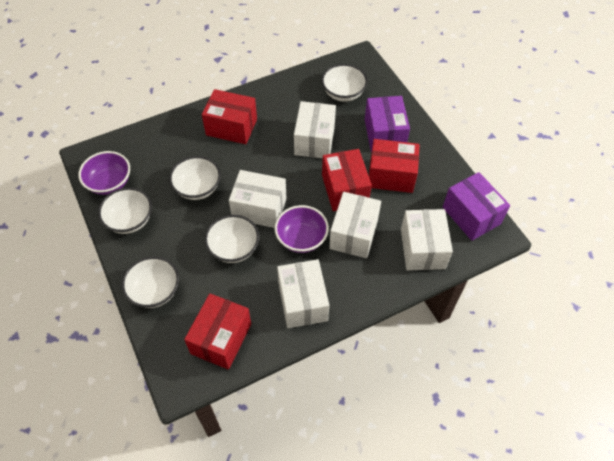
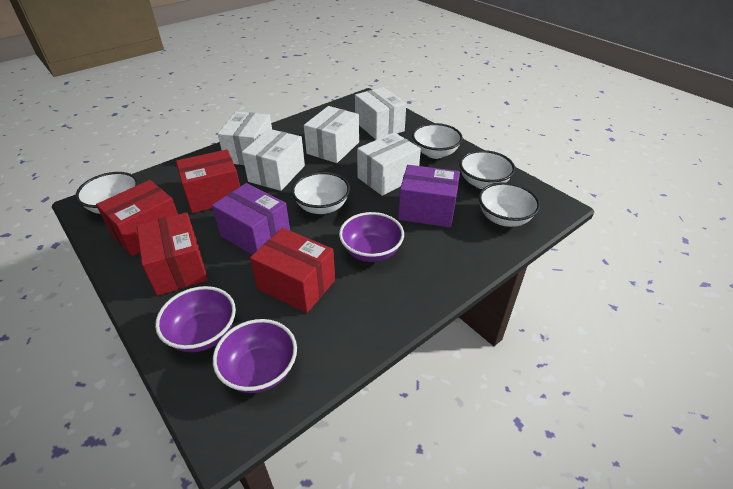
purple bowl: 2 -> 3

